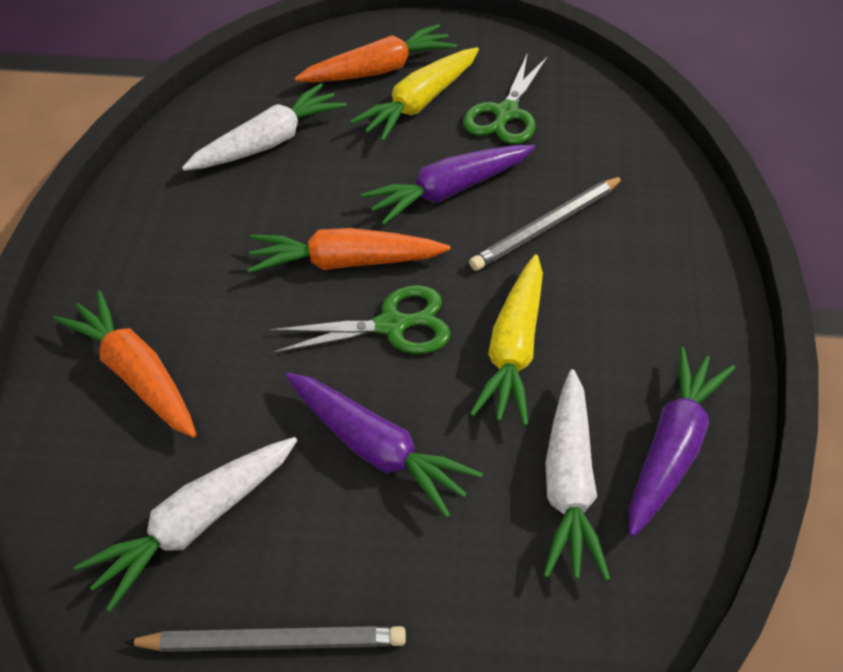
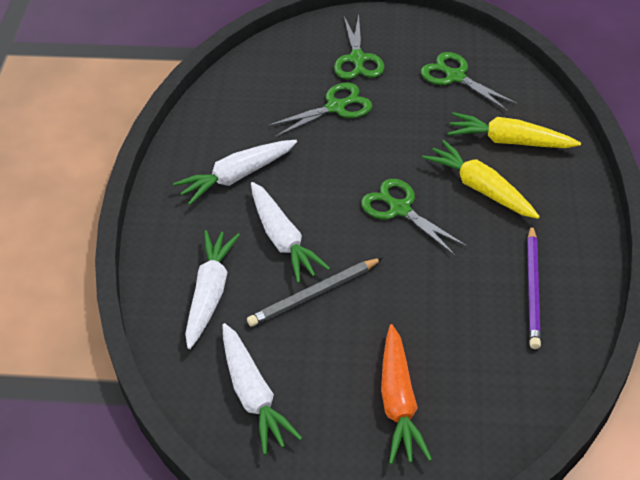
green scissors: 2 -> 4
grey pencil: 2 -> 1
orange carrot: 3 -> 1
purple carrot: 3 -> 0
purple pencil: 0 -> 1
white carrot: 3 -> 4

